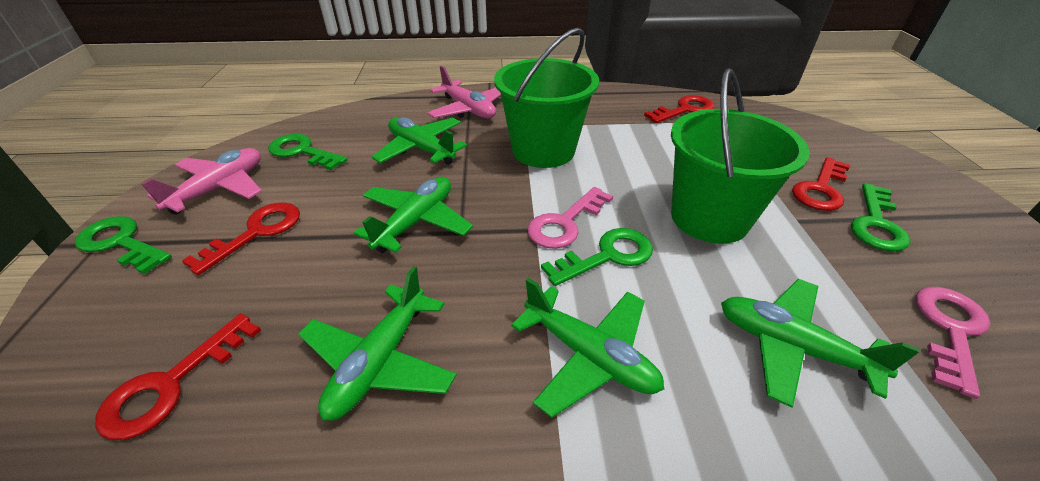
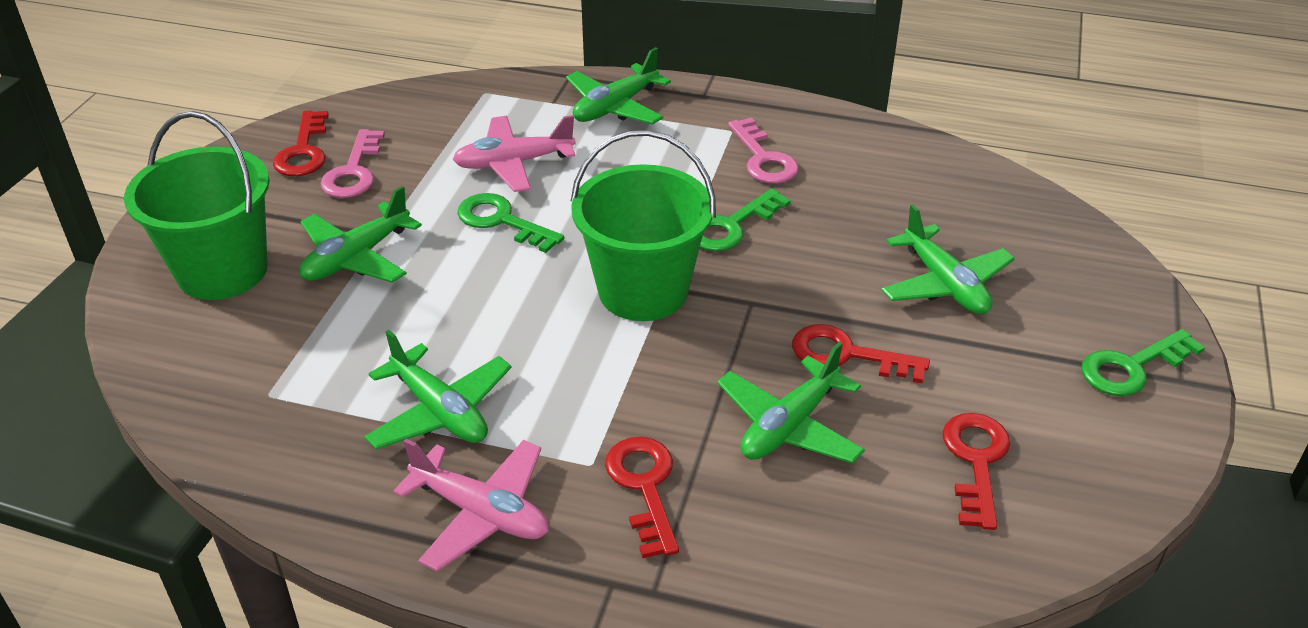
green key: 4 -> 3

